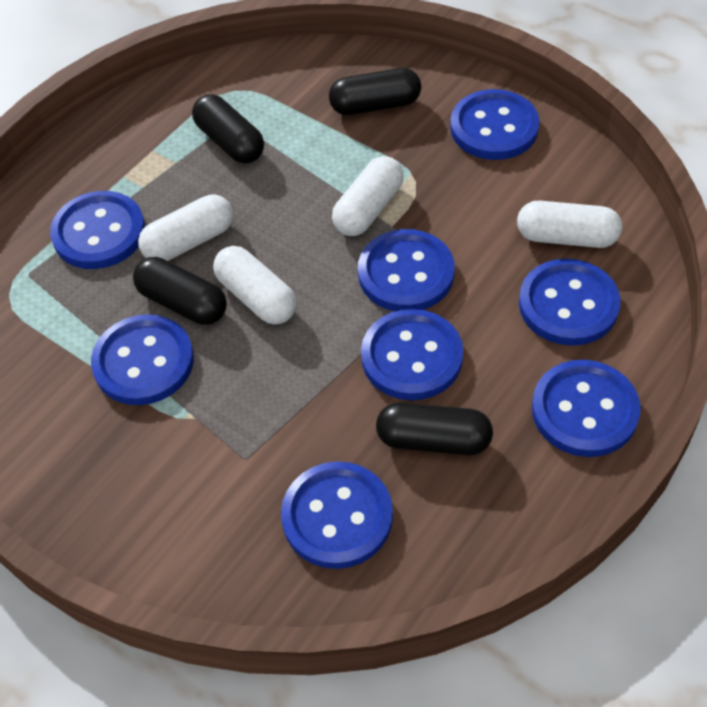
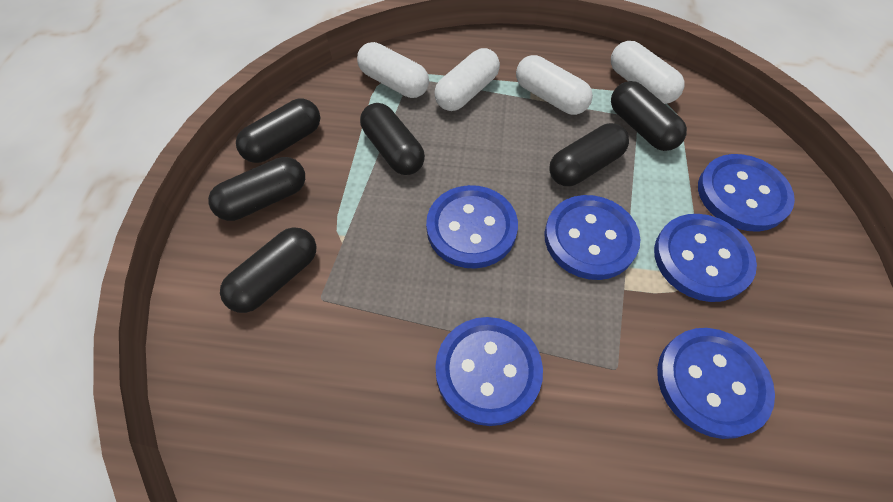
black capsule: 4 -> 6
blue button: 8 -> 6

